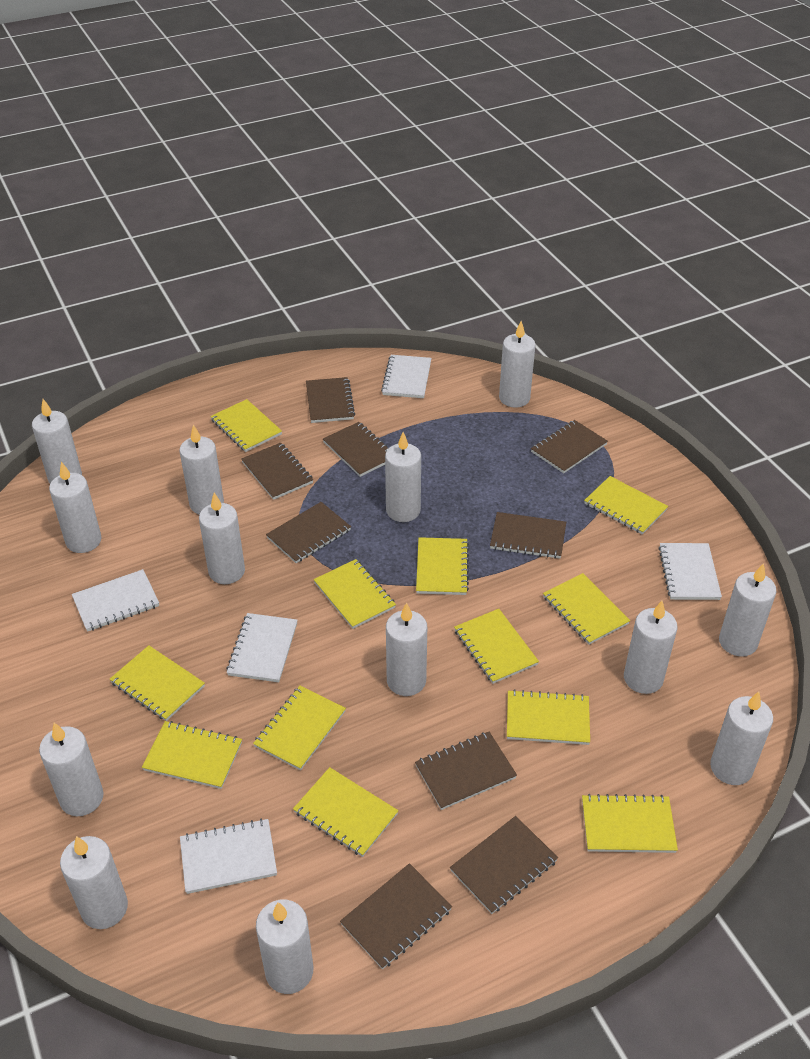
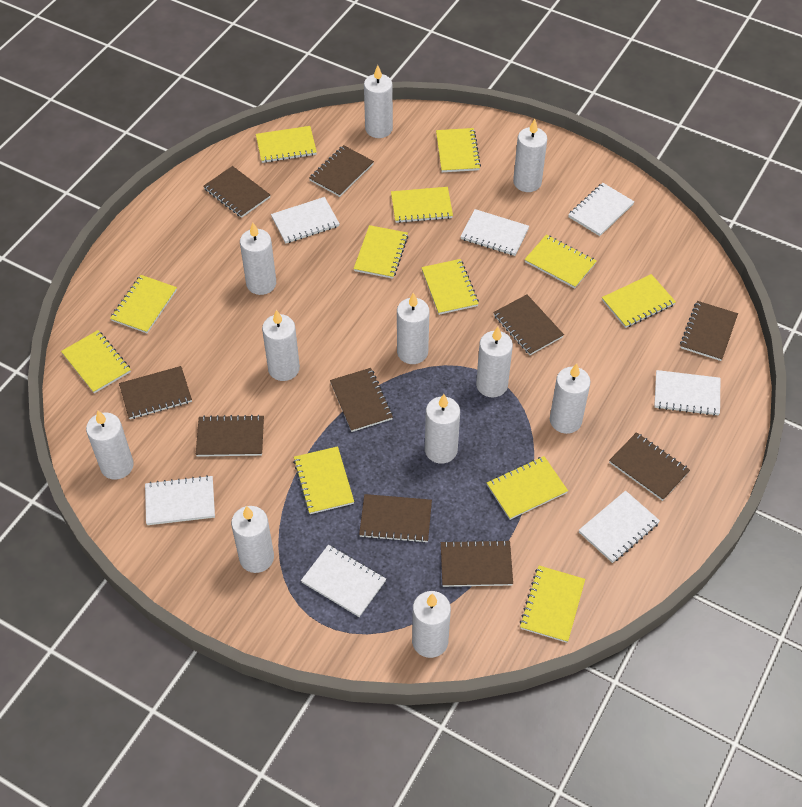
brown notebook: 9 -> 10
white candle: 13 -> 11
white notebook: 5 -> 7

